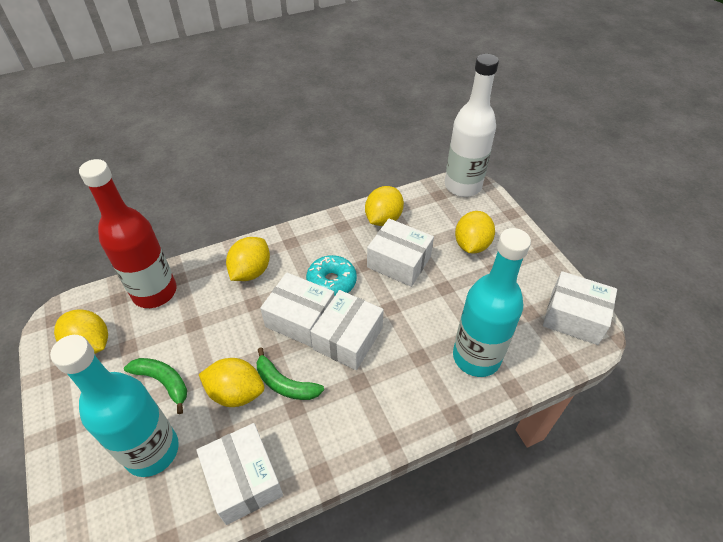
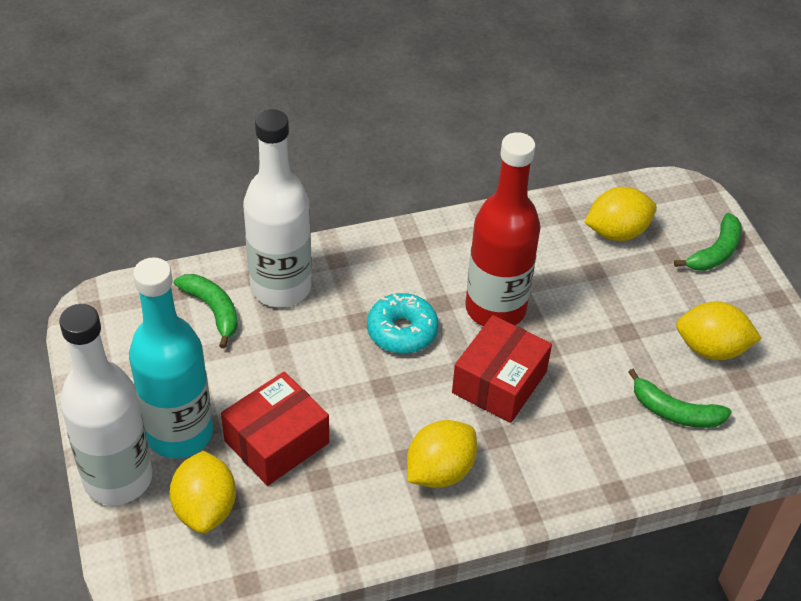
green banana: 2 -> 3
red box: 0 -> 2
turquoise bottle: 2 -> 1
white bottle: 1 -> 2
white box: 5 -> 0
yellow lemon: 5 -> 4

